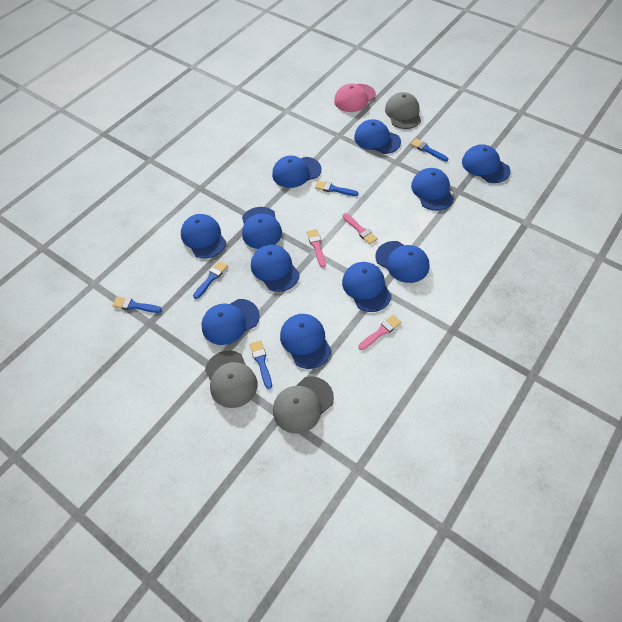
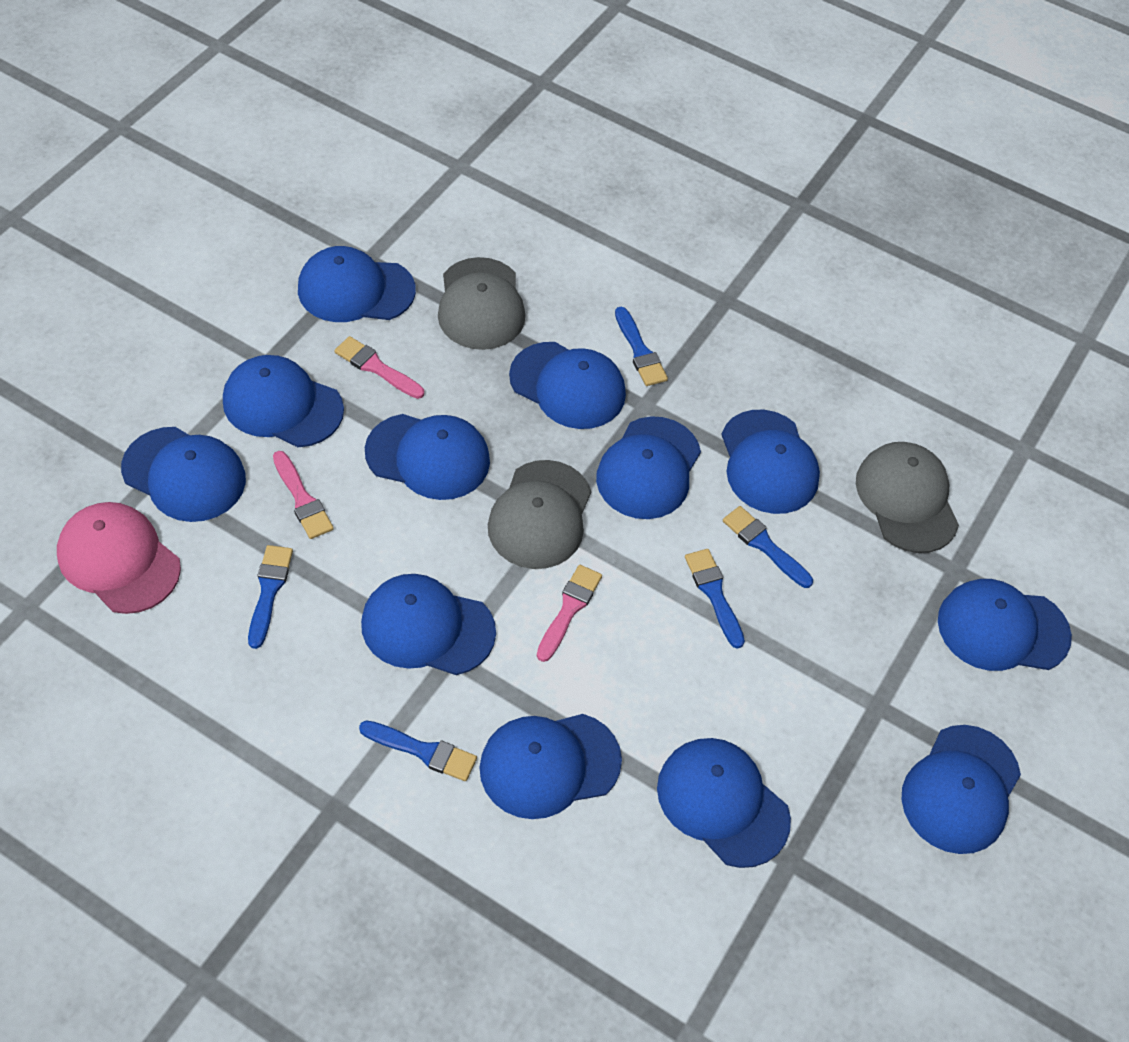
blue cap: 11 -> 12

